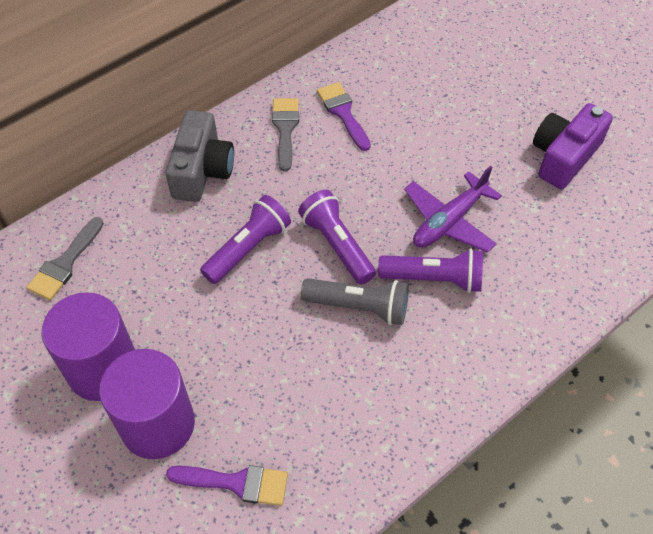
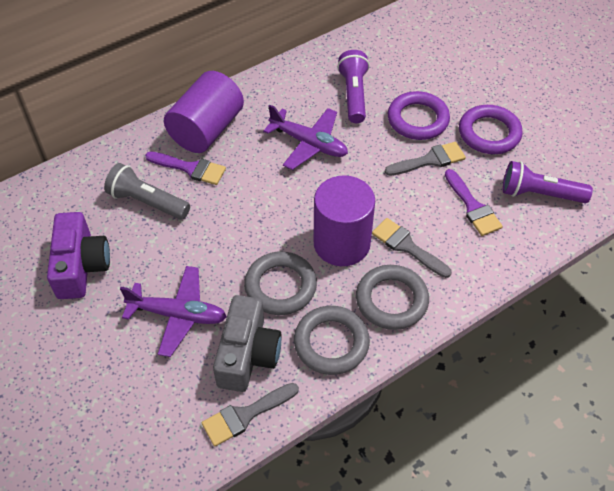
grey brush: 2 -> 3
grey ring: 0 -> 3
purple flashlight: 3 -> 2
purple plane: 1 -> 2
purple ring: 0 -> 2

